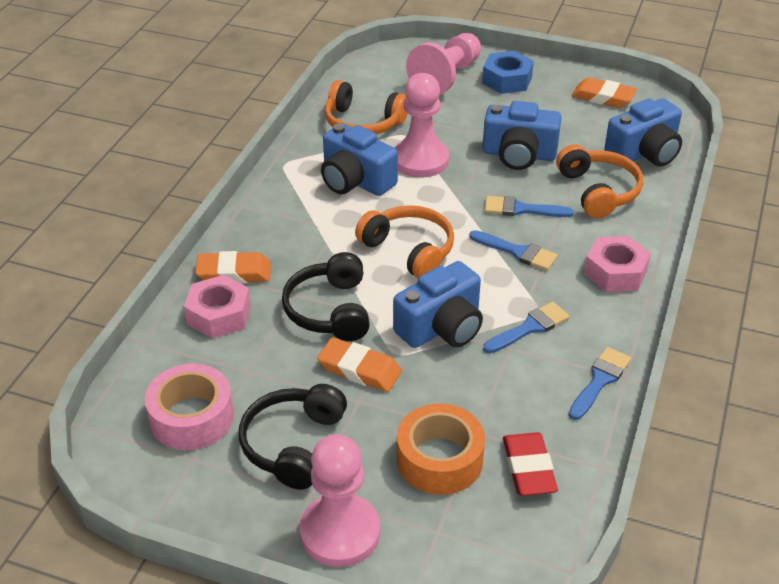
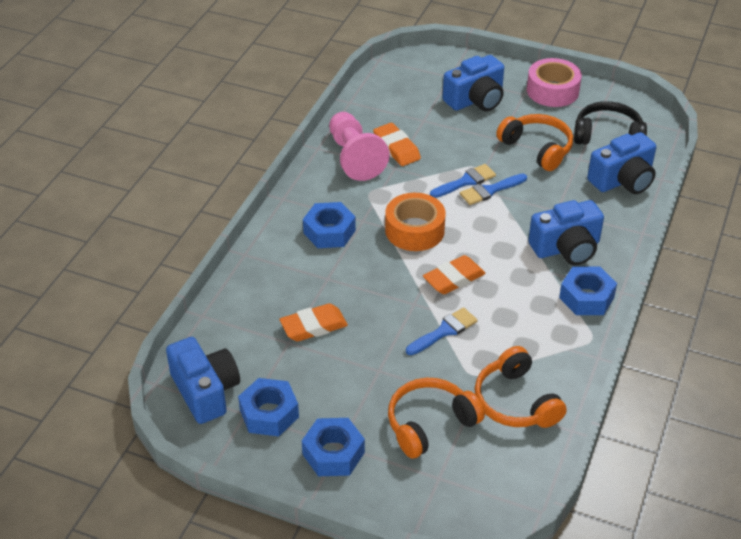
black headphones: 2 -> 1
blue brush: 4 -> 3
blue nut: 1 -> 4
pink nut: 2 -> 0
pink pawn: 3 -> 1
red eraser: 1 -> 0

